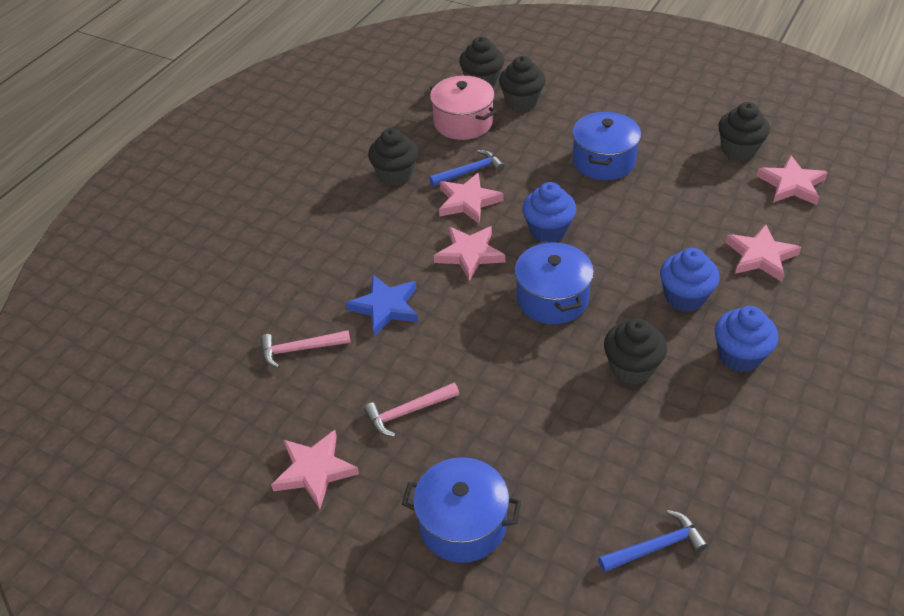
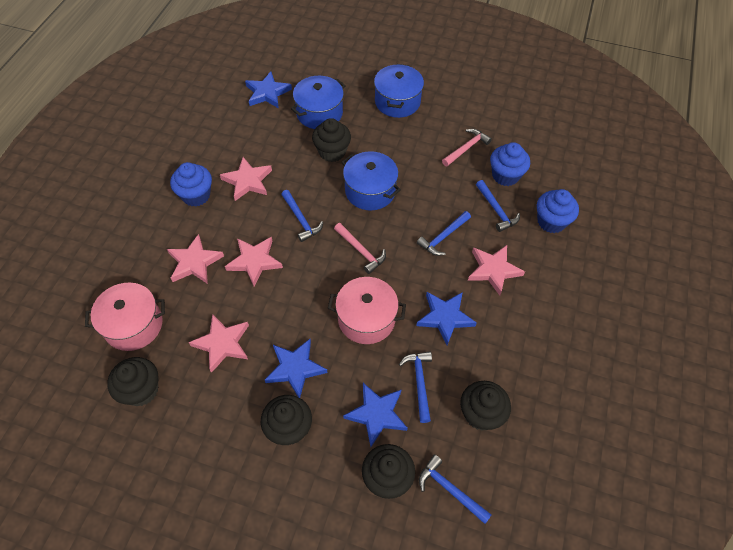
blue hammer: 2 -> 5
blue star: 1 -> 4
pink pot: 1 -> 2

